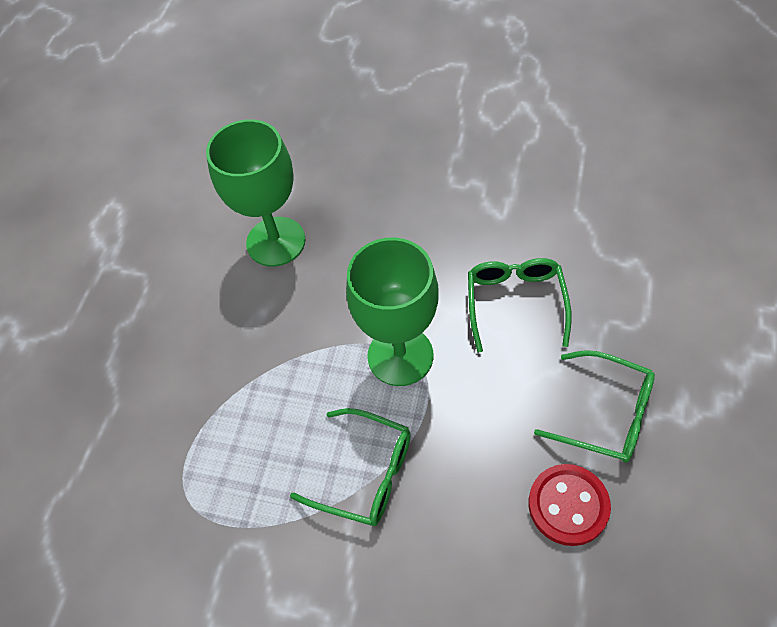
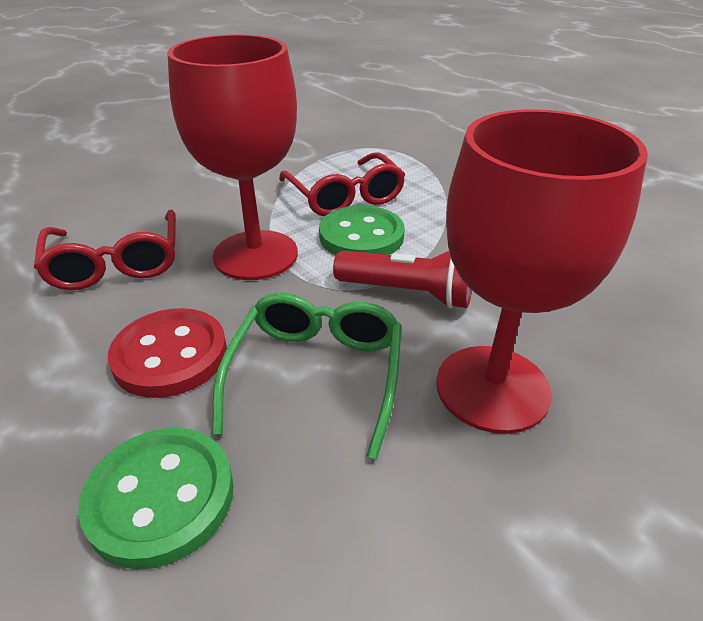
green button: 0 -> 2
green glasses: 3 -> 1
green goblet: 2 -> 0
red flashlight: 0 -> 1
red glasses: 0 -> 2
red goblet: 0 -> 2

